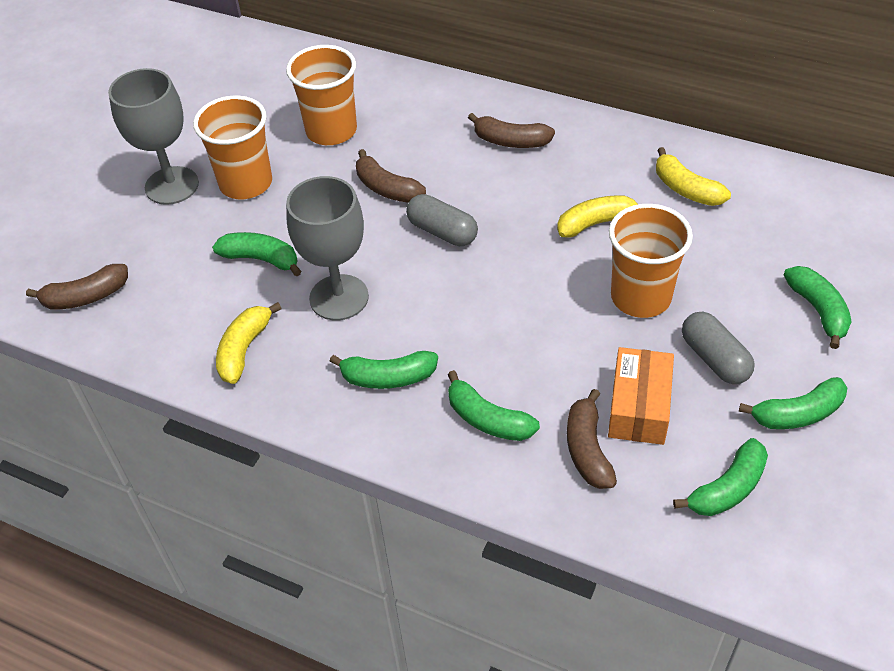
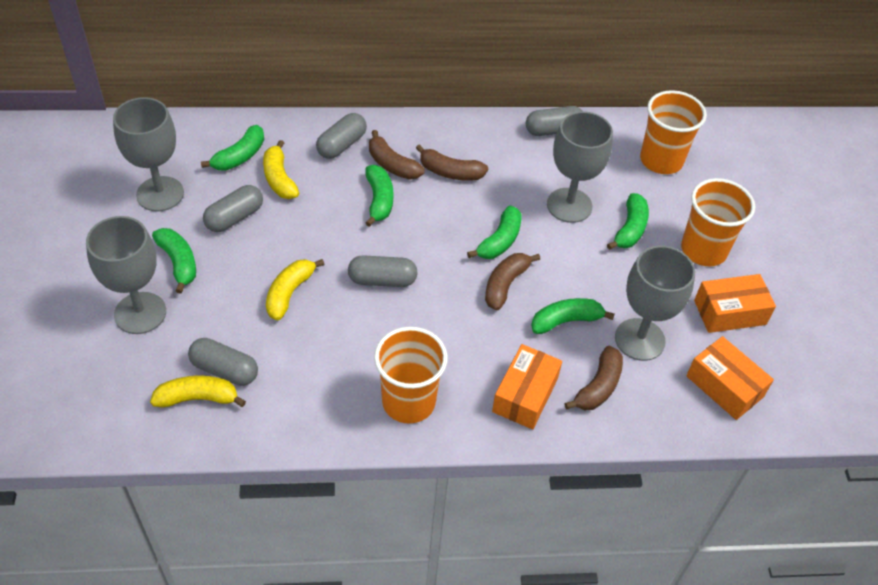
grey capsule: 2 -> 5
grey goblet: 2 -> 4
orange box: 1 -> 3

